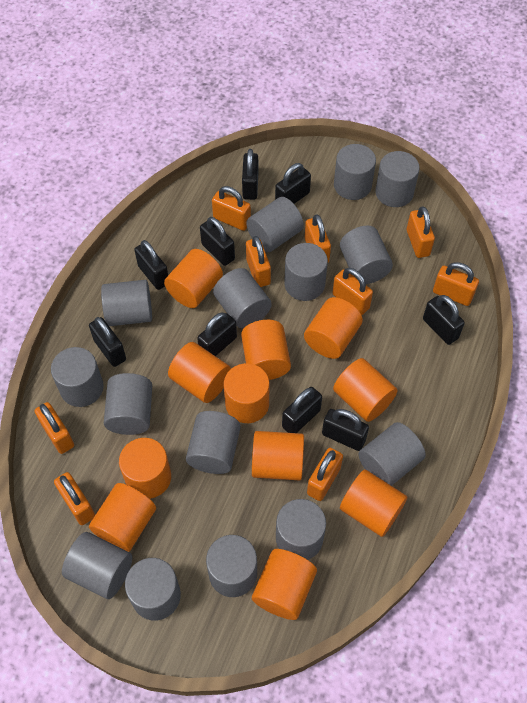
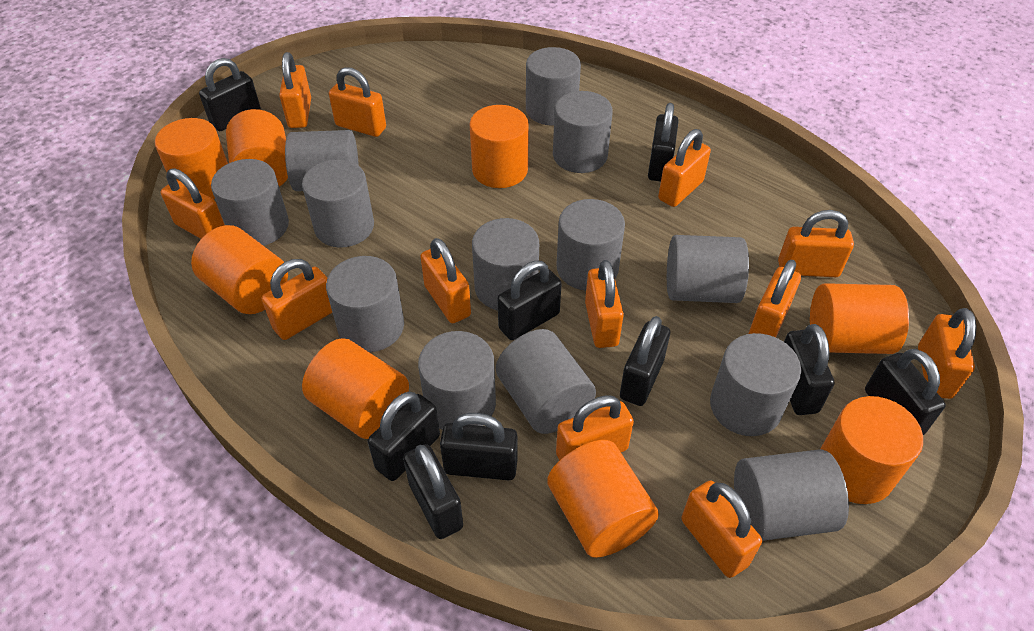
grey cylinder: 15 -> 13
orange cylinder: 11 -> 8
orange padlock: 9 -> 12

